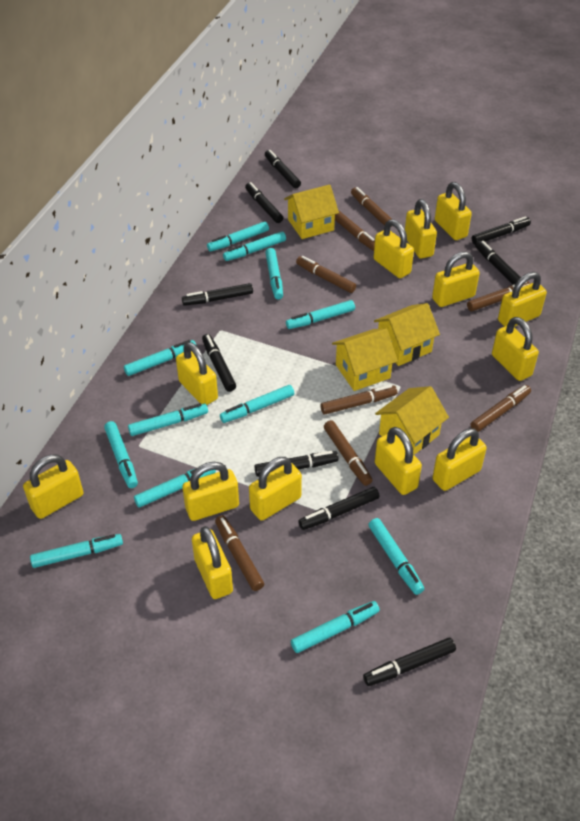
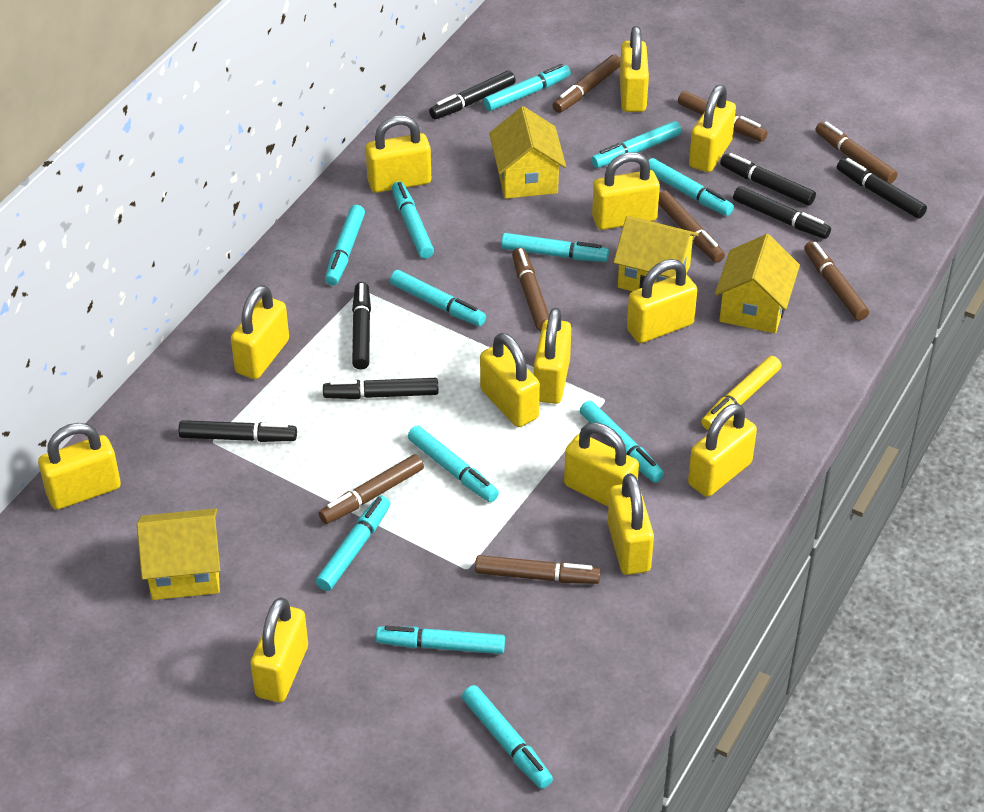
black marker: 9 -> 7
yellow marker: 0 -> 1

